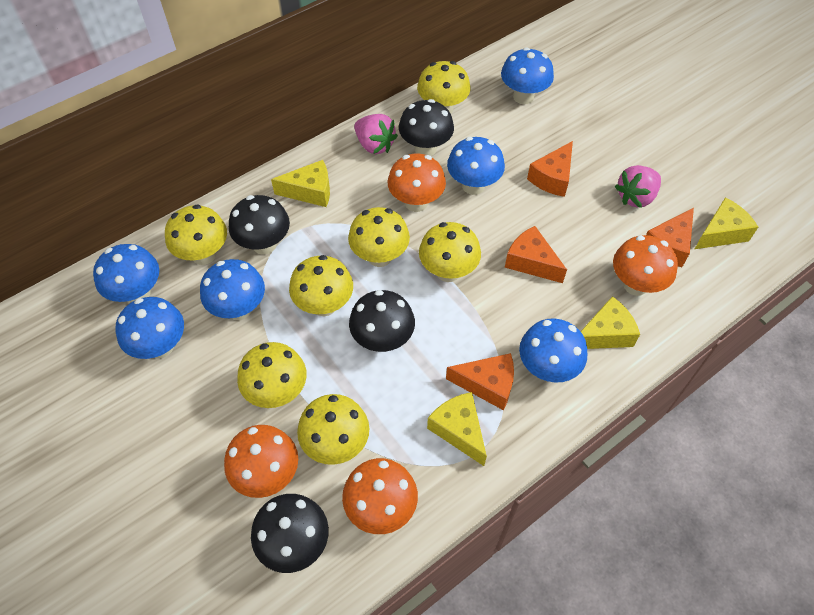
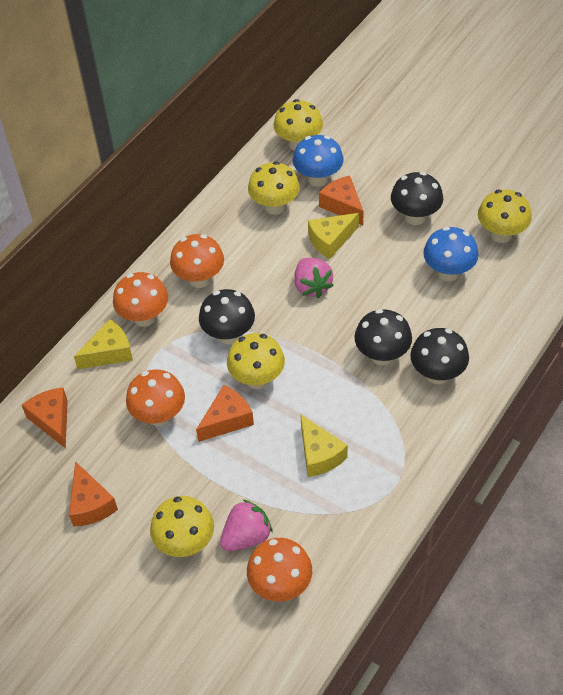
blue mushroom: 6 -> 2
yellow cheese: 4 -> 3
yellow mushroom: 7 -> 5

